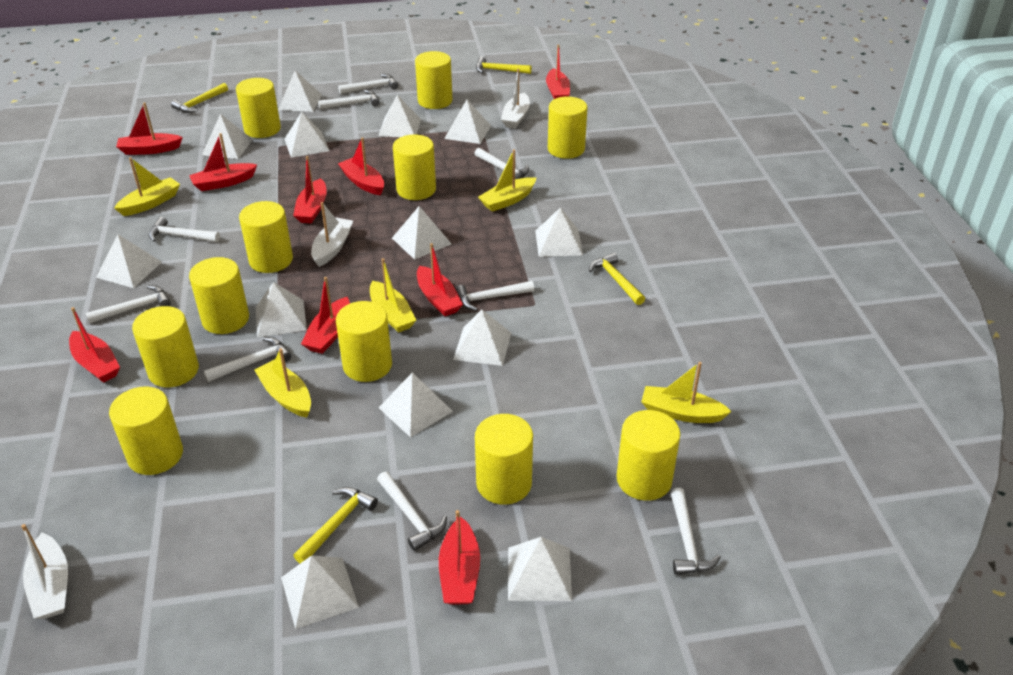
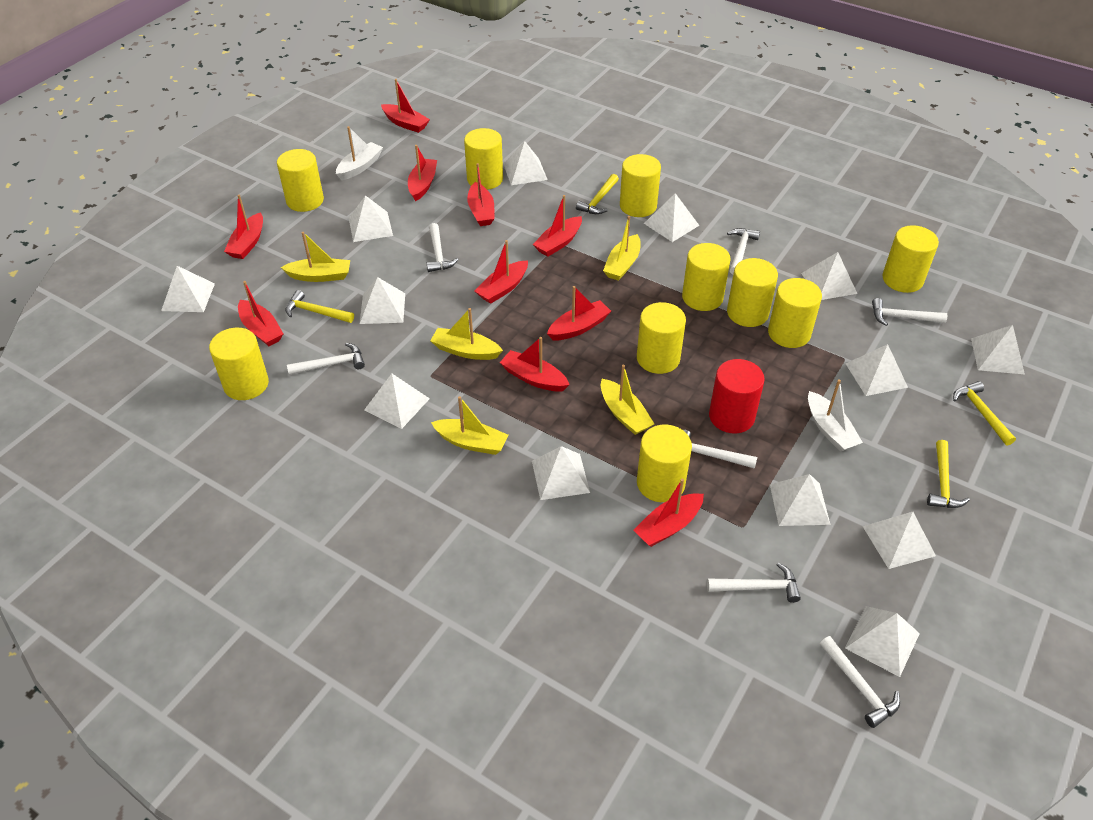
red boat: 9 -> 10
red cylinder: 0 -> 1
white boat: 3 -> 2
white hammer: 9 -> 7
yellow cylinder: 11 -> 10

